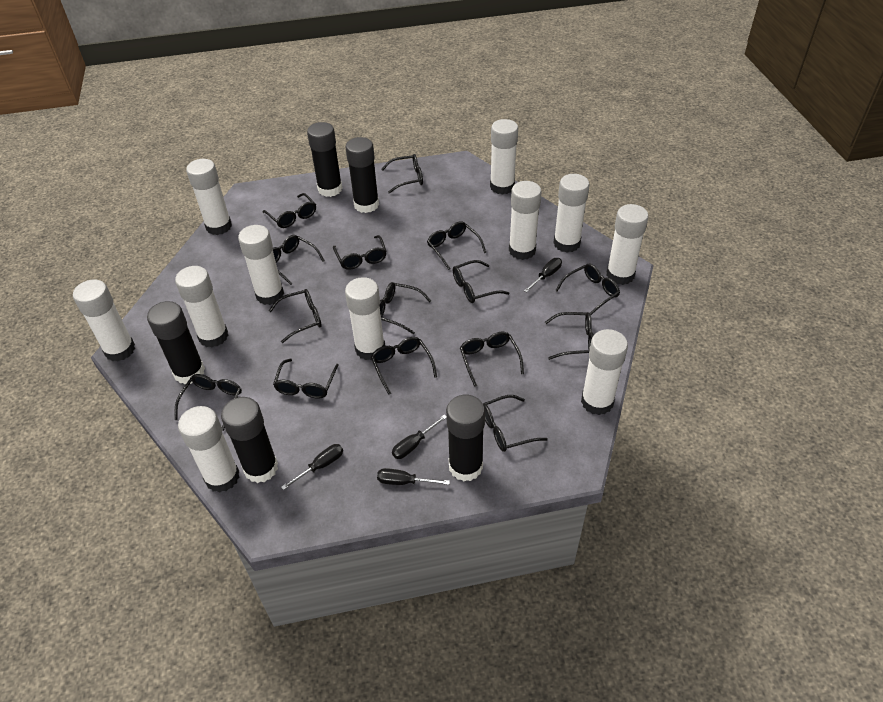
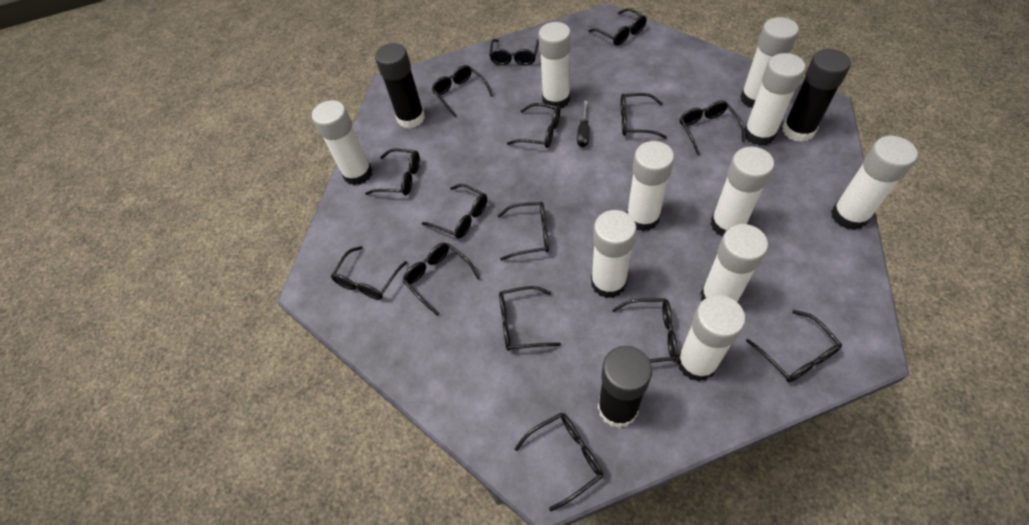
black glue stick: 5 -> 3
black screwdriver: 4 -> 1
white glue stick: 11 -> 10

